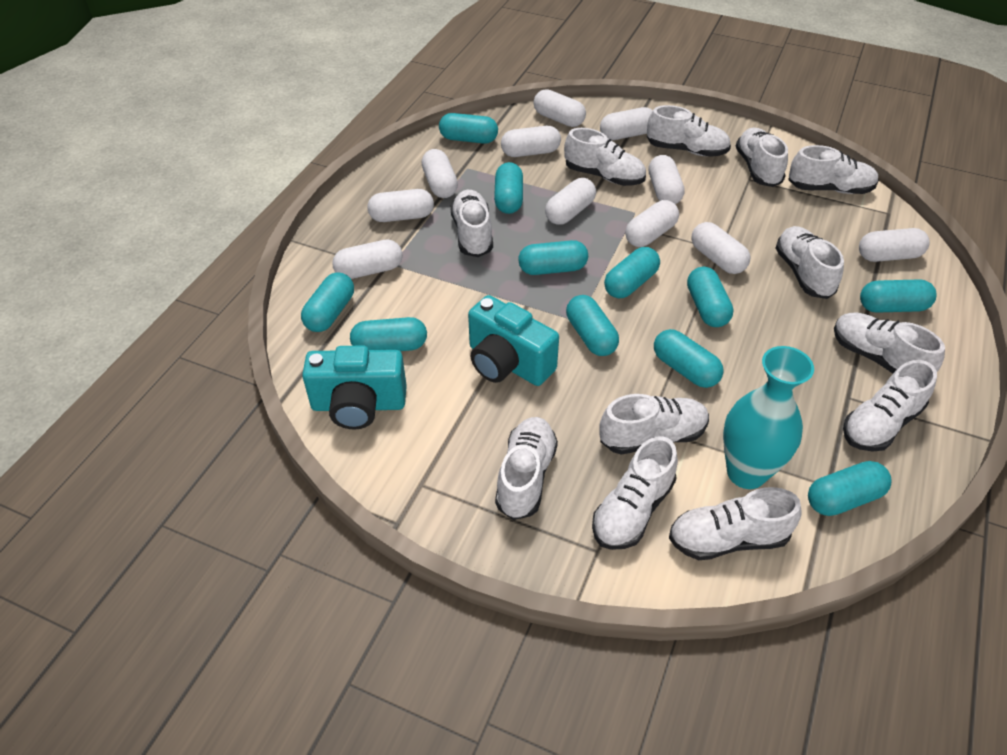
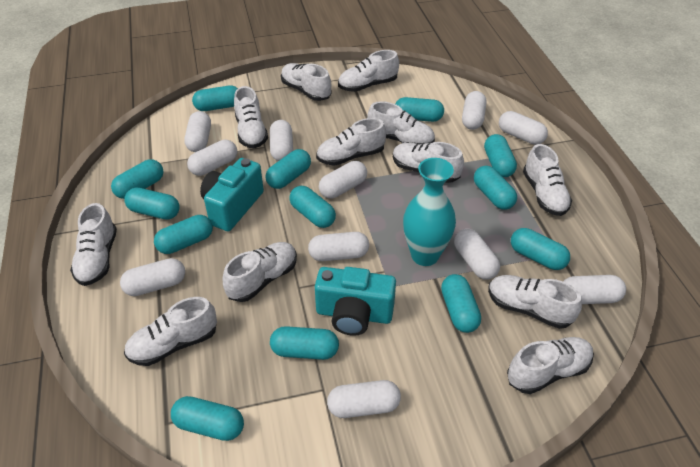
turquoise capsule: 11 -> 13

